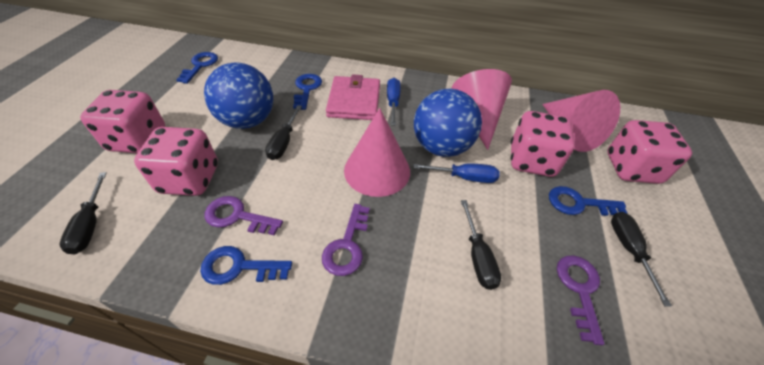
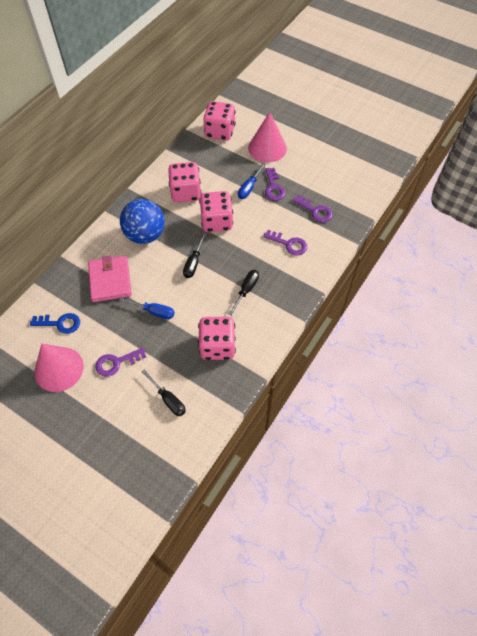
black screwdriver: 4 -> 3
blue ball: 2 -> 1
blue key: 4 -> 1
pink cone: 3 -> 2
purple key: 3 -> 4

